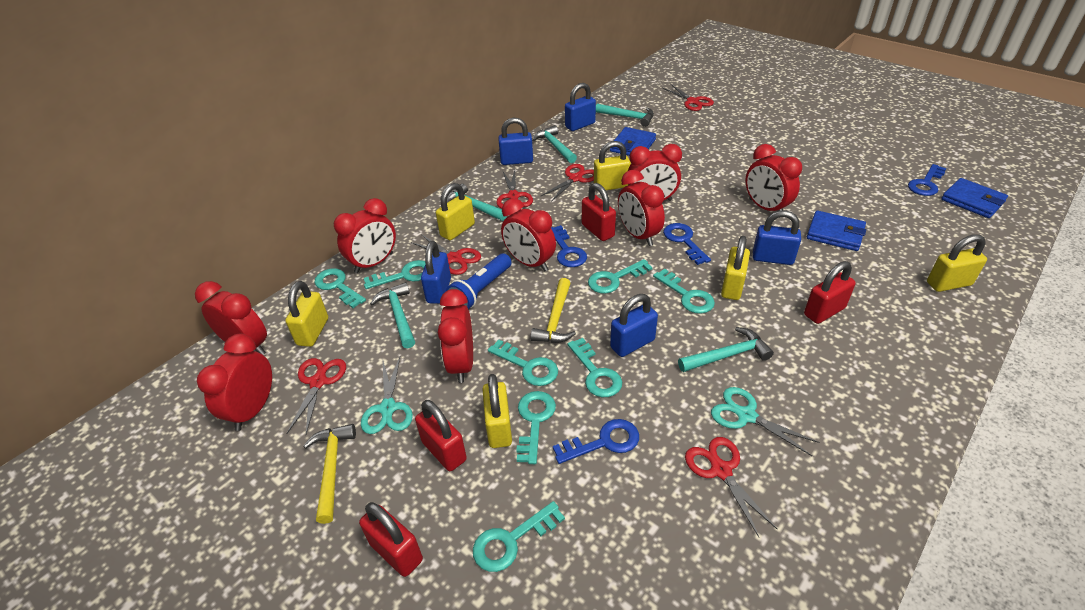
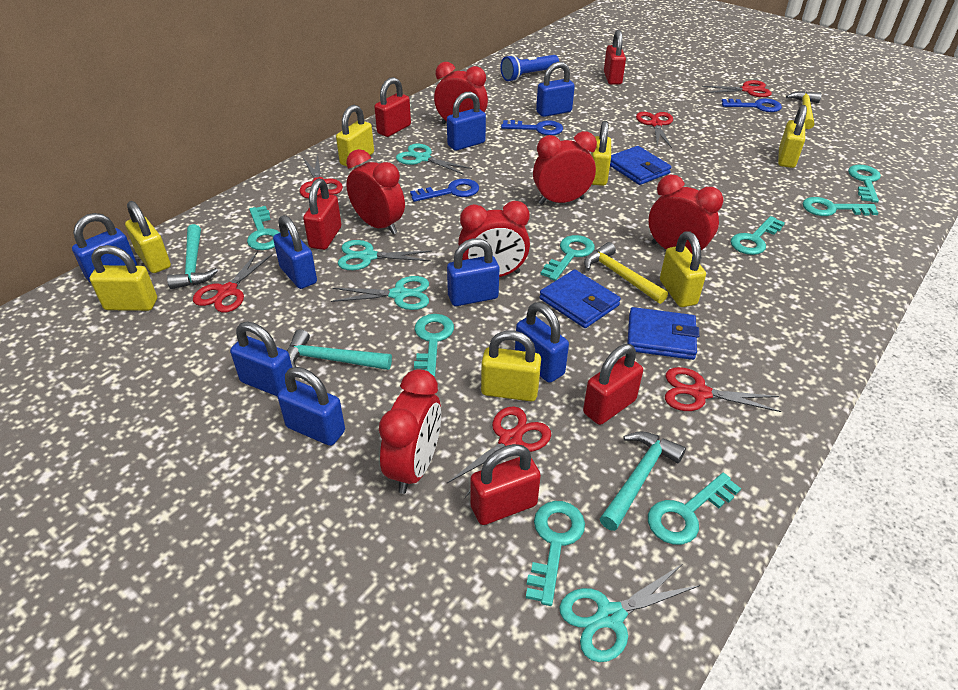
blue key: 4 -> 3
blue padlock: 5 -> 8
red clock: 8 -> 6
red padlock: 4 -> 5
turquoise hammer: 5 -> 3
turquoise scissors: 2 -> 4
yellow padlock: 6 -> 7

